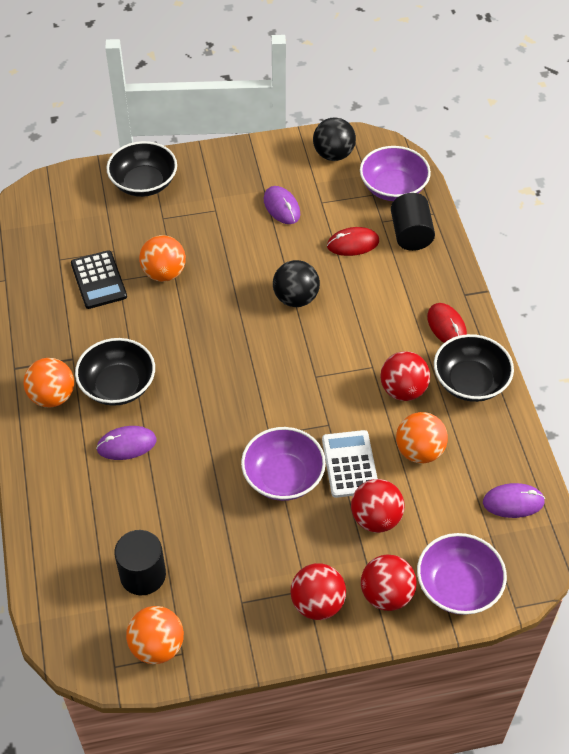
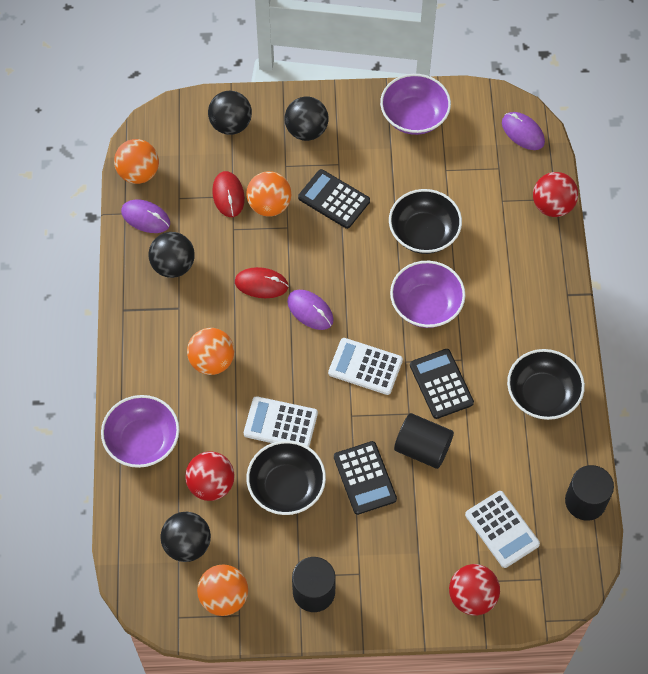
black ball: 2 -> 4
black calculator: 1 -> 3
black cylinder: 2 -> 3
red ball: 4 -> 3
white calculator: 1 -> 3

